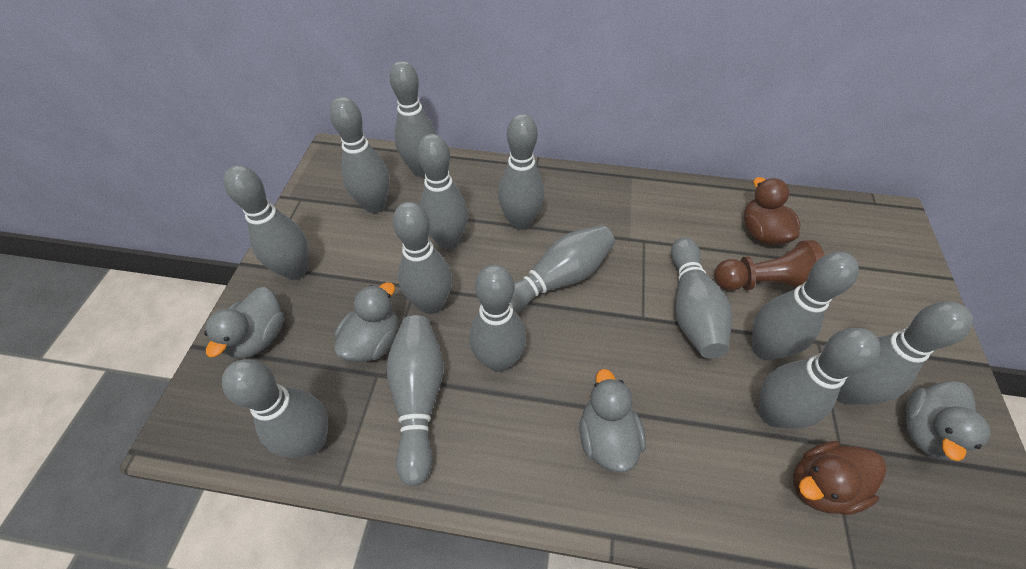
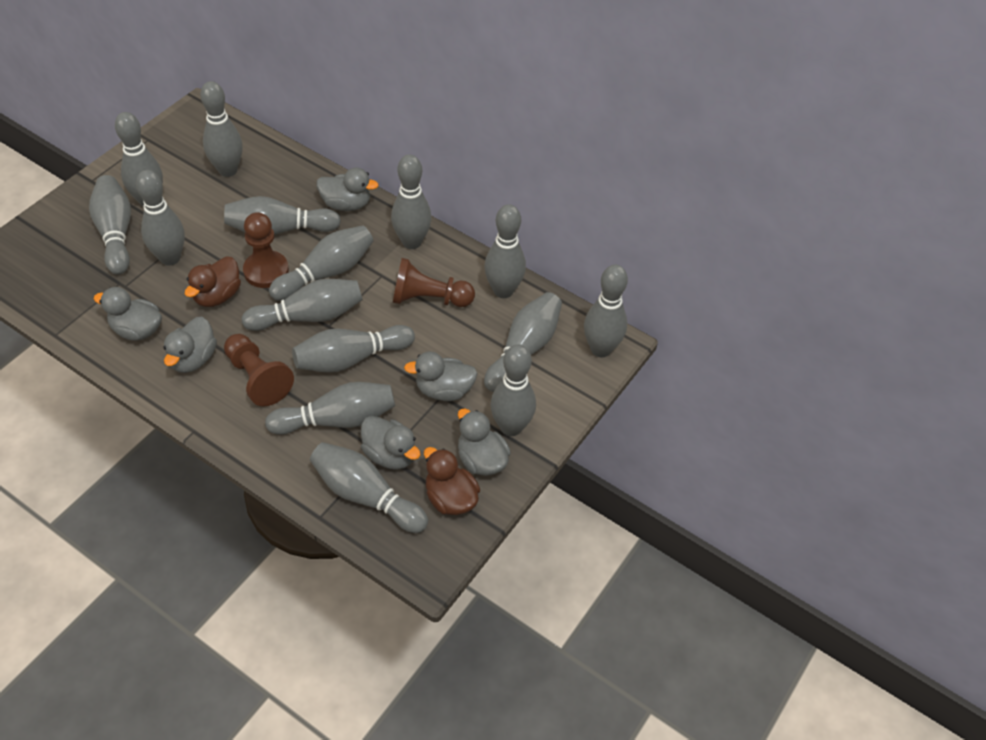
brown pawn: 1 -> 3
grey bowling pin: 14 -> 15
grey duck: 4 -> 6

